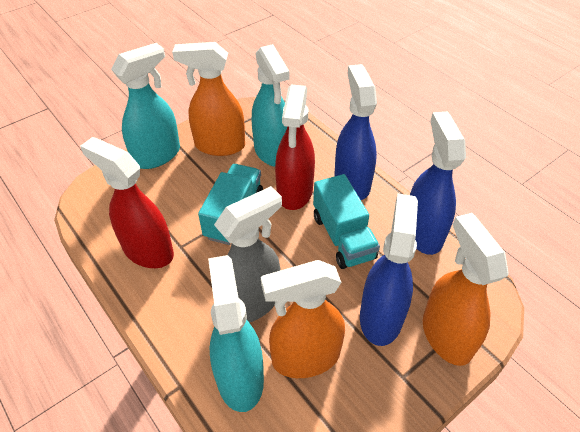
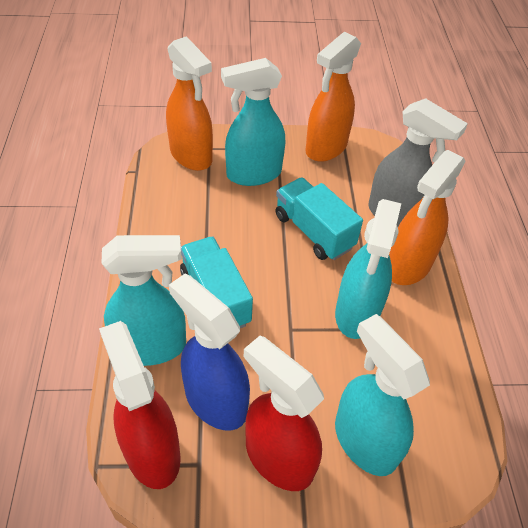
blue spray bottle: 3 -> 1
turquoise spray bottle: 3 -> 4

